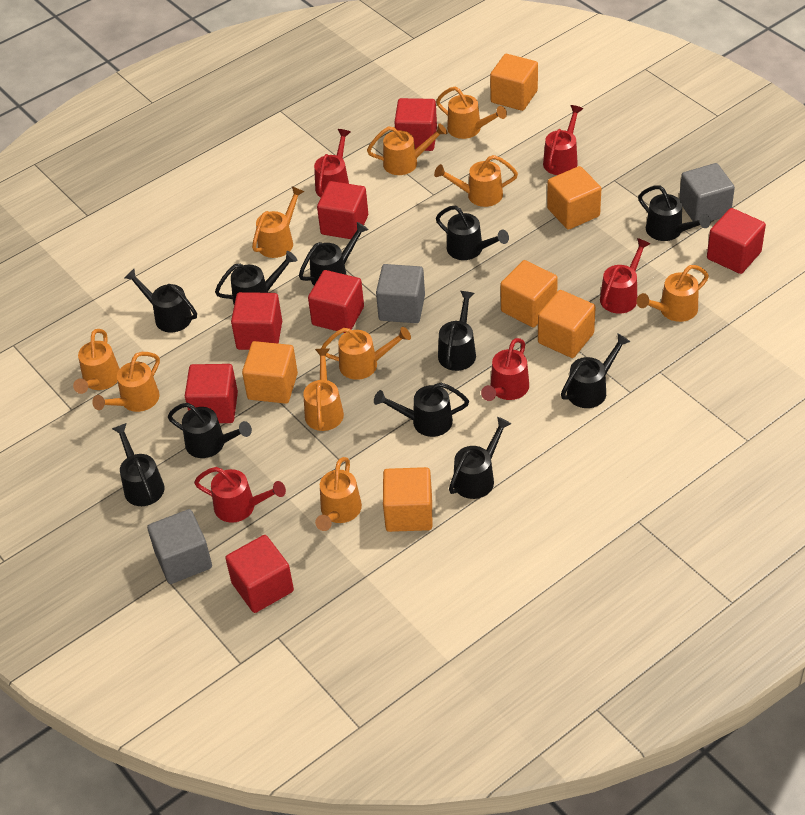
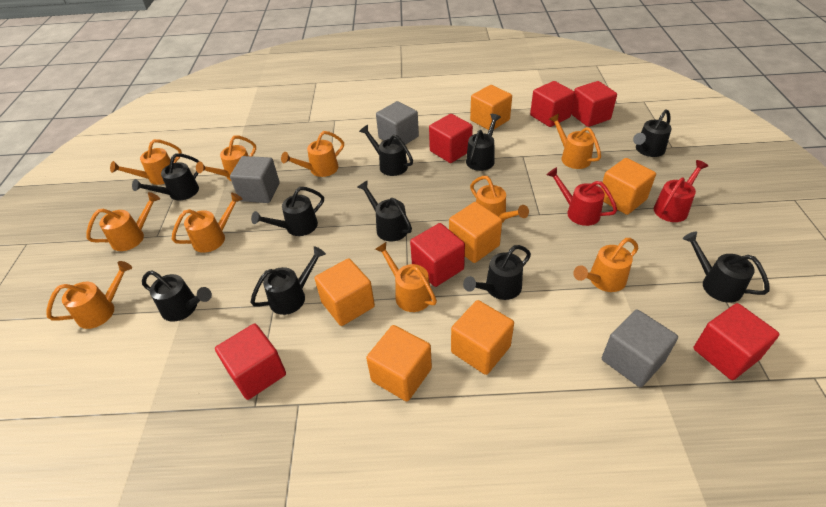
black watering can: 11 -> 10
red cube: 7 -> 6
red watering can: 5 -> 2

